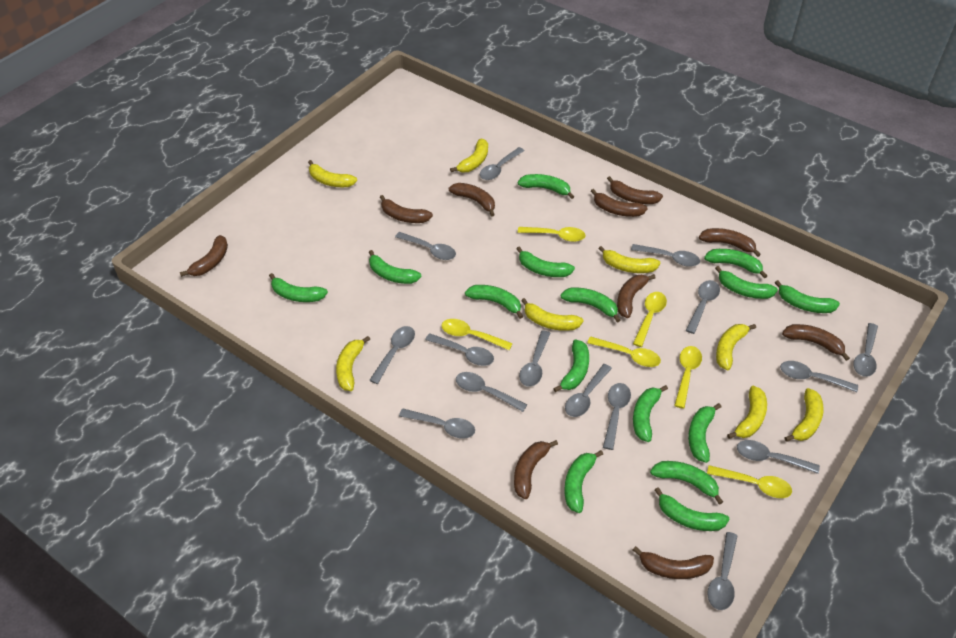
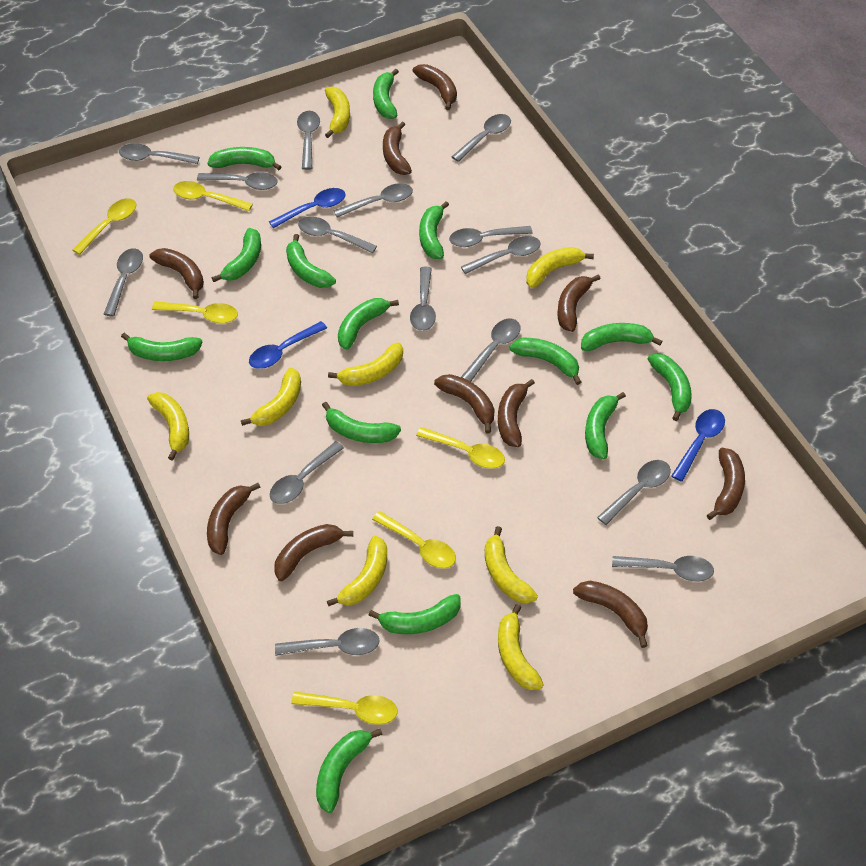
blue spoon: 0 -> 3
green banana: 15 -> 14

